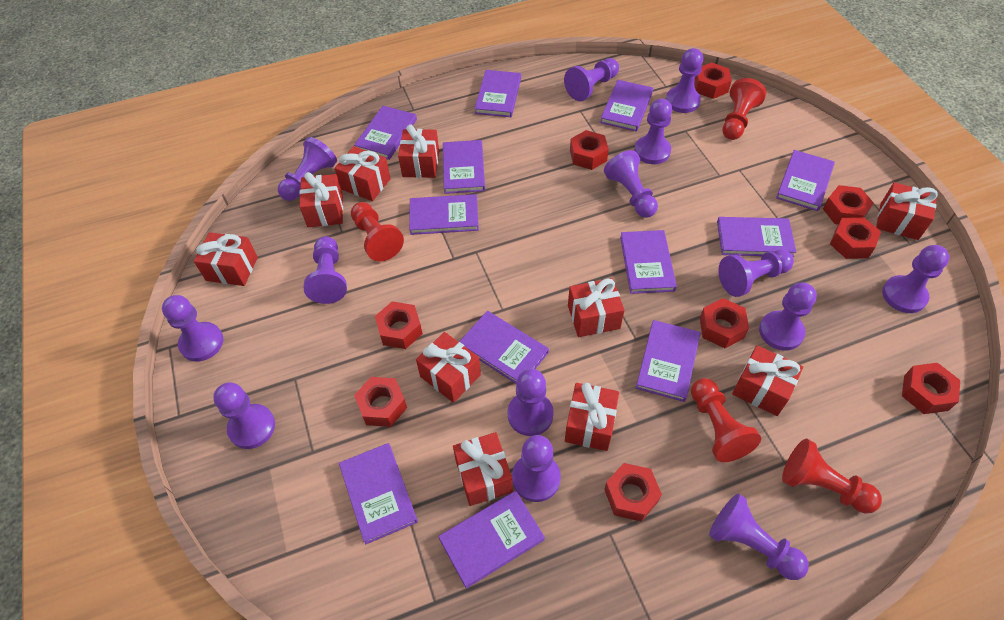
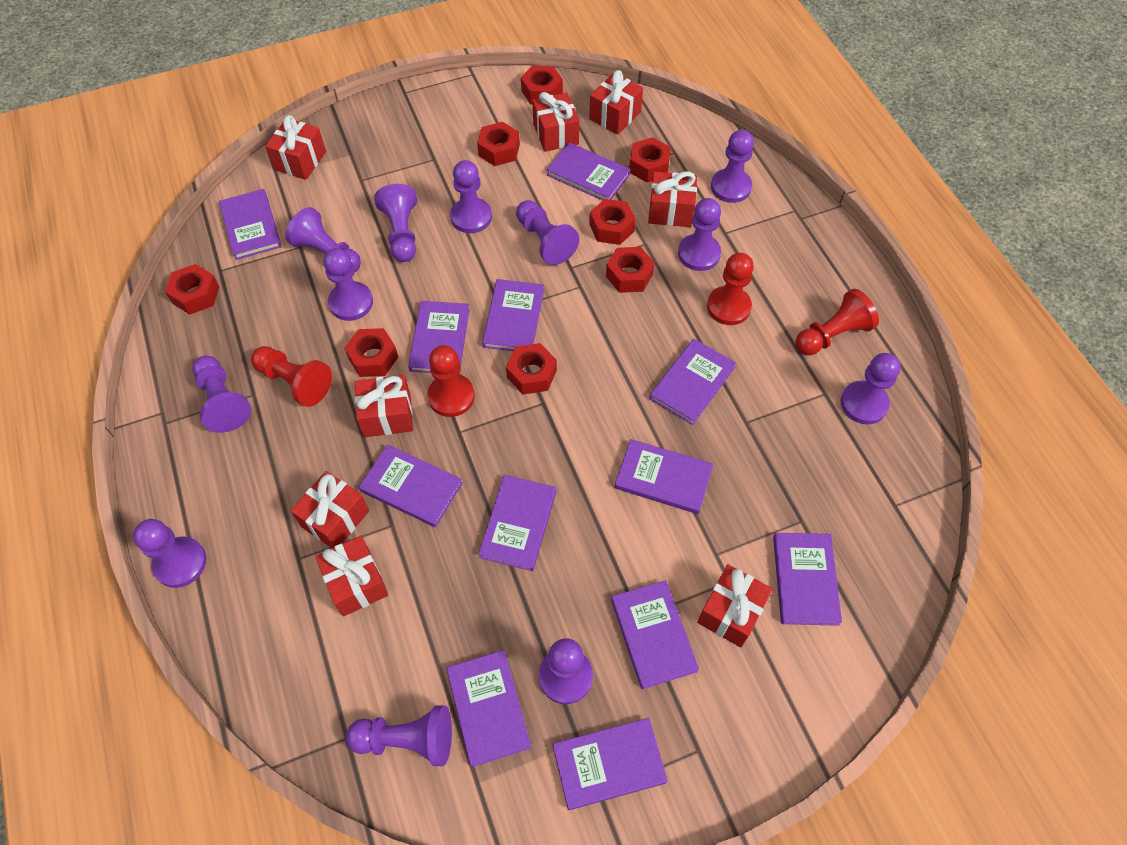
purple pawn: 14 -> 12
red gift: 10 -> 8
red nut: 9 -> 8

